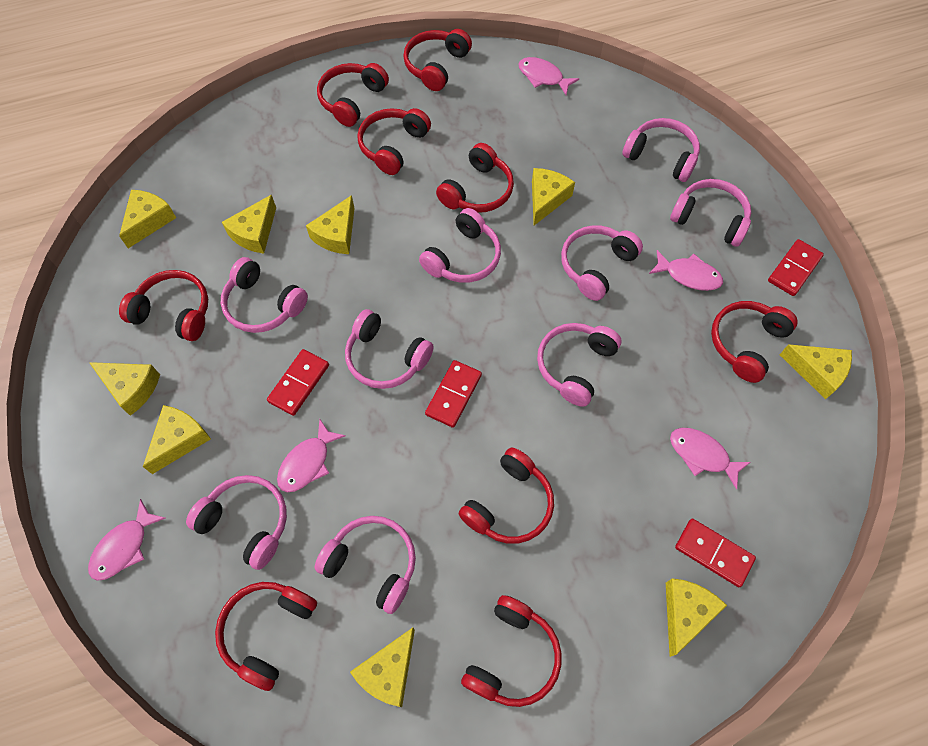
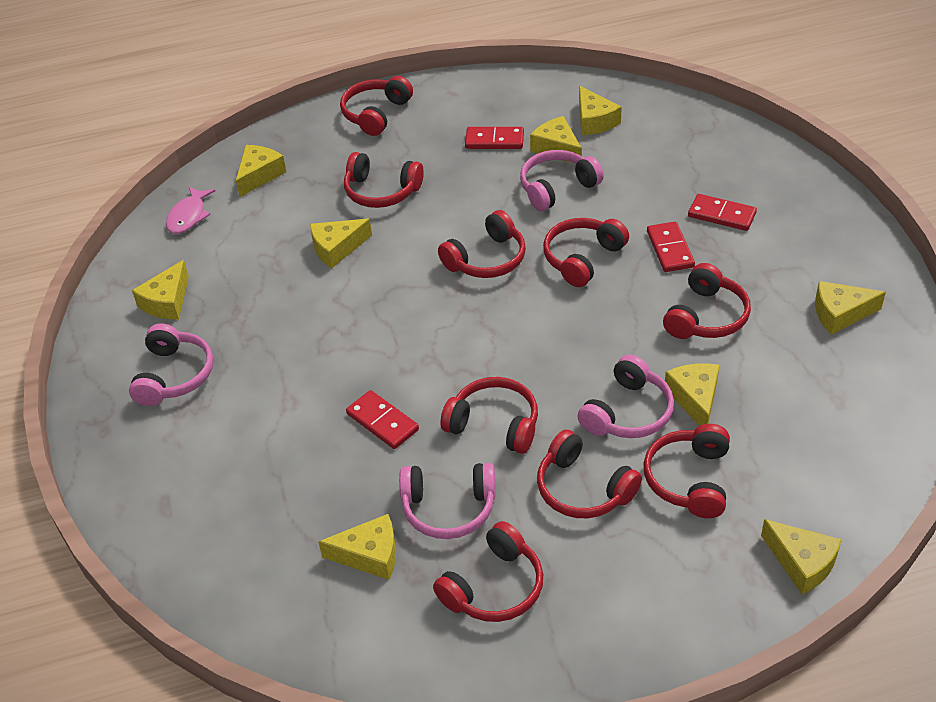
pink fish: 5 -> 1
pink headphones: 9 -> 4

